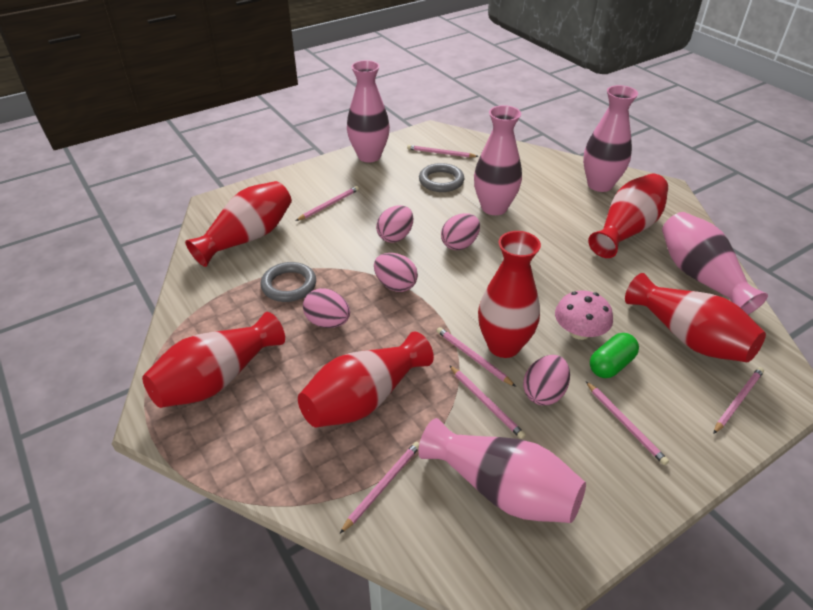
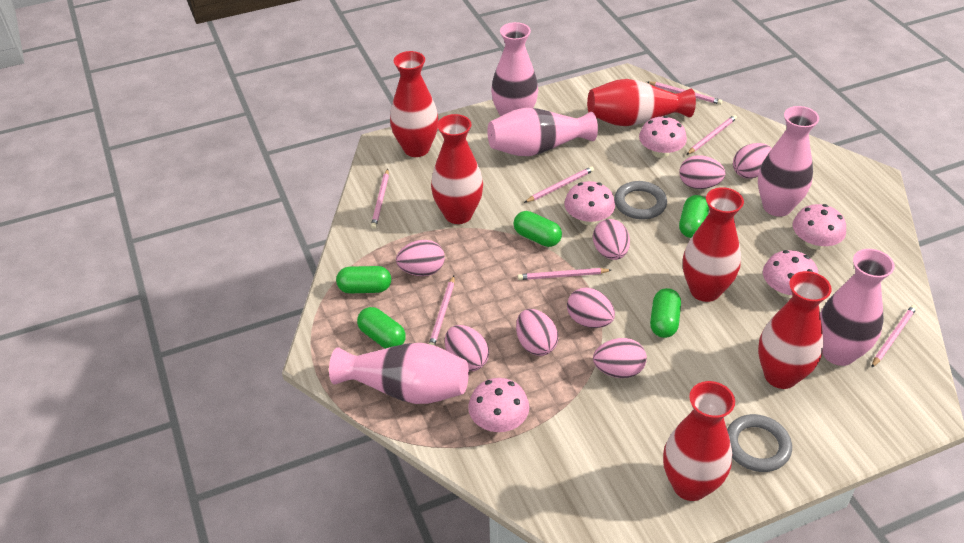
green capsule: 1 -> 5
pink egg: 5 -> 8
pink mushroom: 1 -> 5

